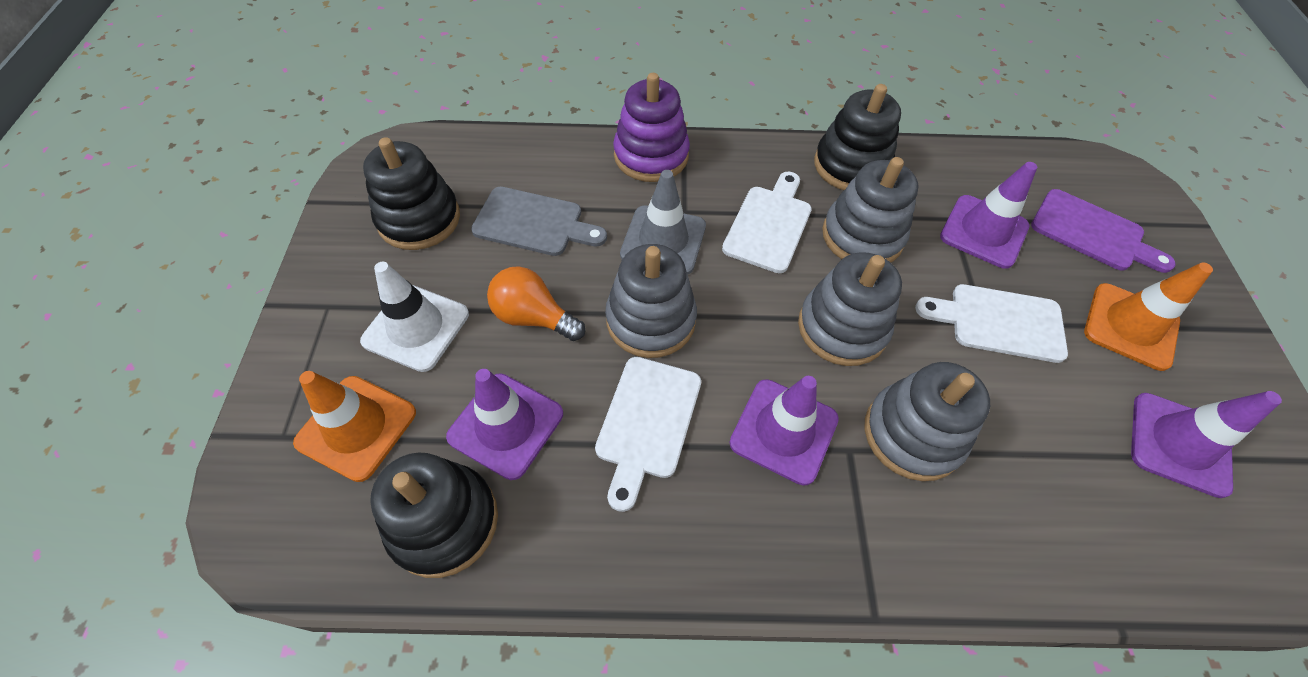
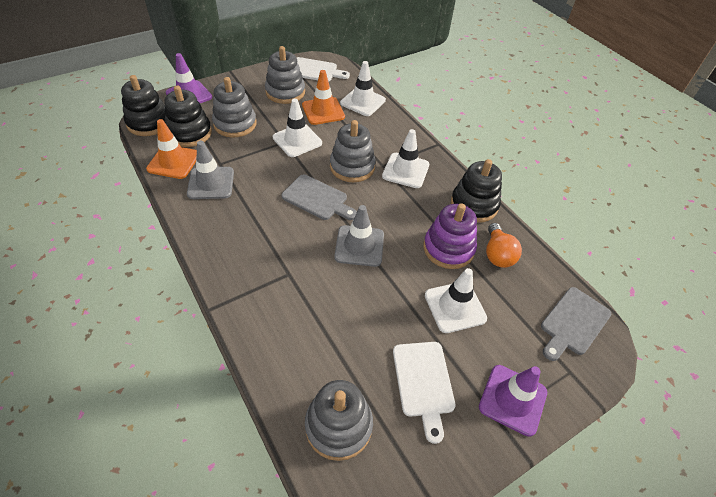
grey cutting board: 1 -> 2
grey traffic cone: 1 -> 2
purple cutting board: 1 -> 0
purple traffic cone: 4 -> 2
white cutting board: 3 -> 2
white traffic cone: 1 -> 4

